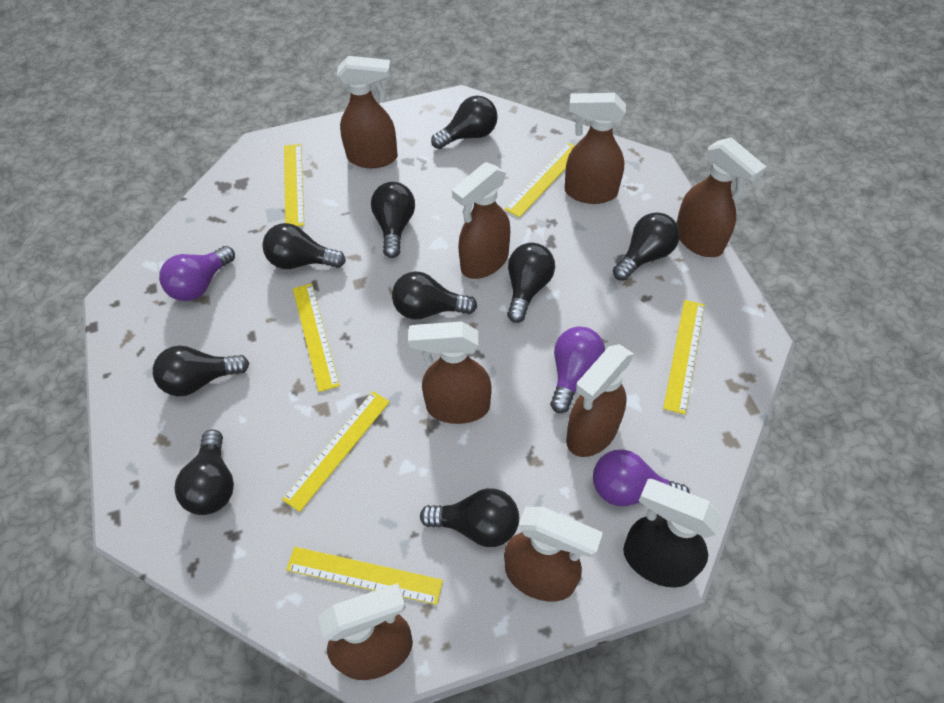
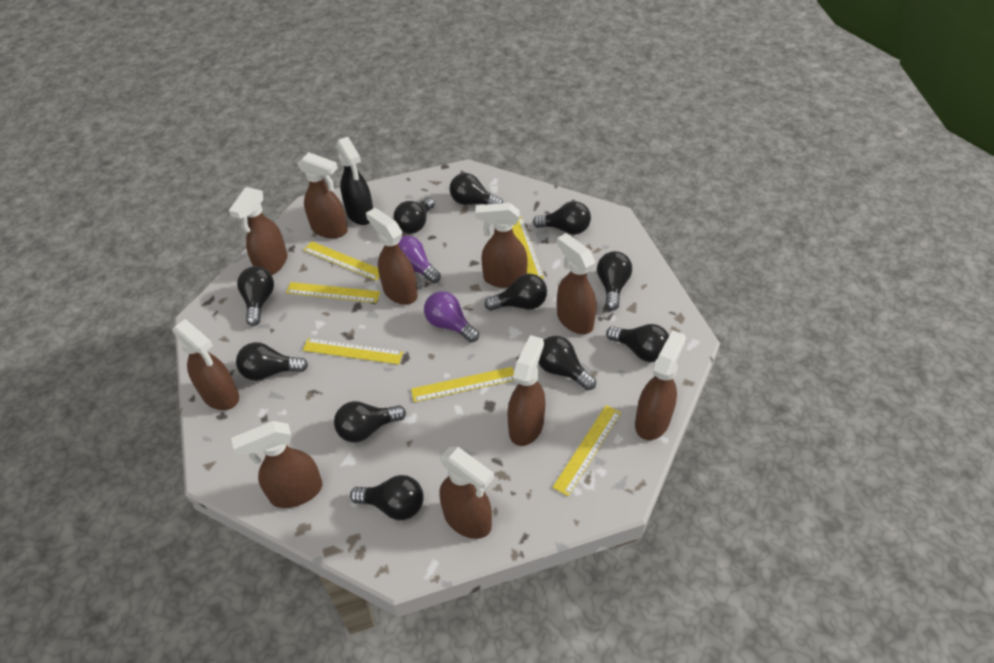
black light bulb: 9 -> 11
brown spray bottle: 8 -> 10
purple light bulb: 3 -> 2

